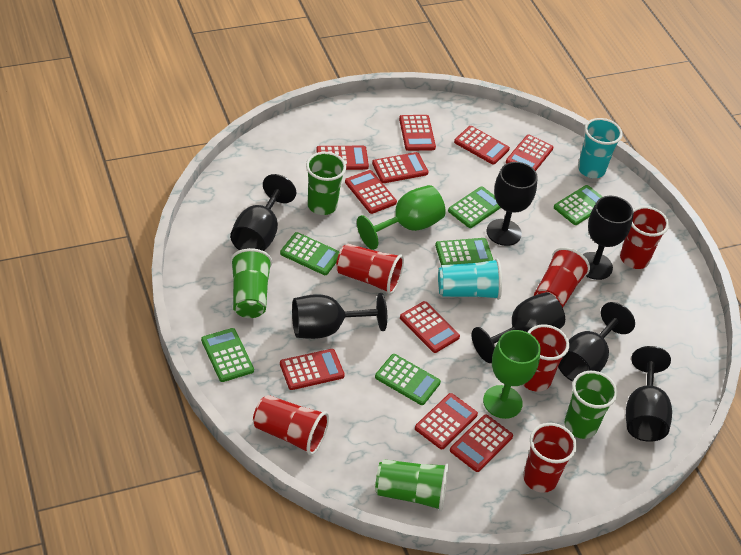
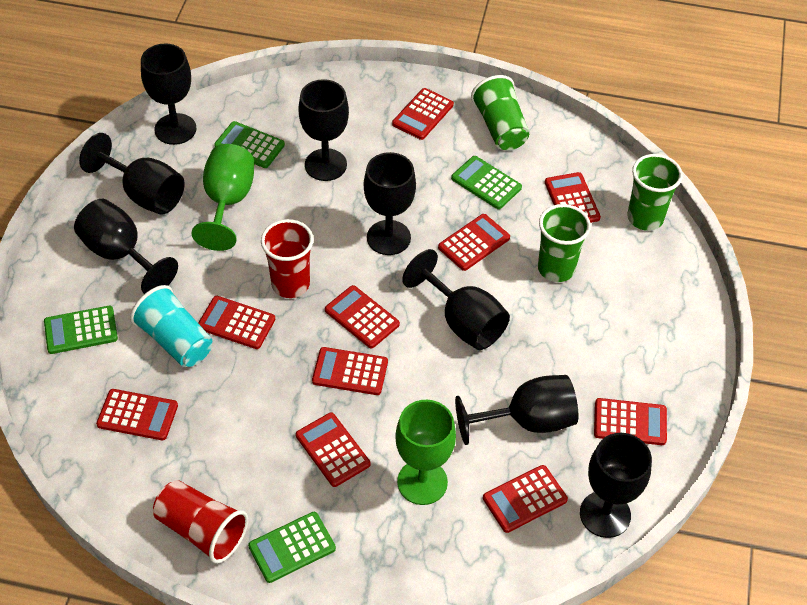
black goblet: 7 -> 8
green calculator: 6 -> 4
green cup: 4 -> 3
red cup: 6 -> 2
turquoise cup: 2 -> 1

